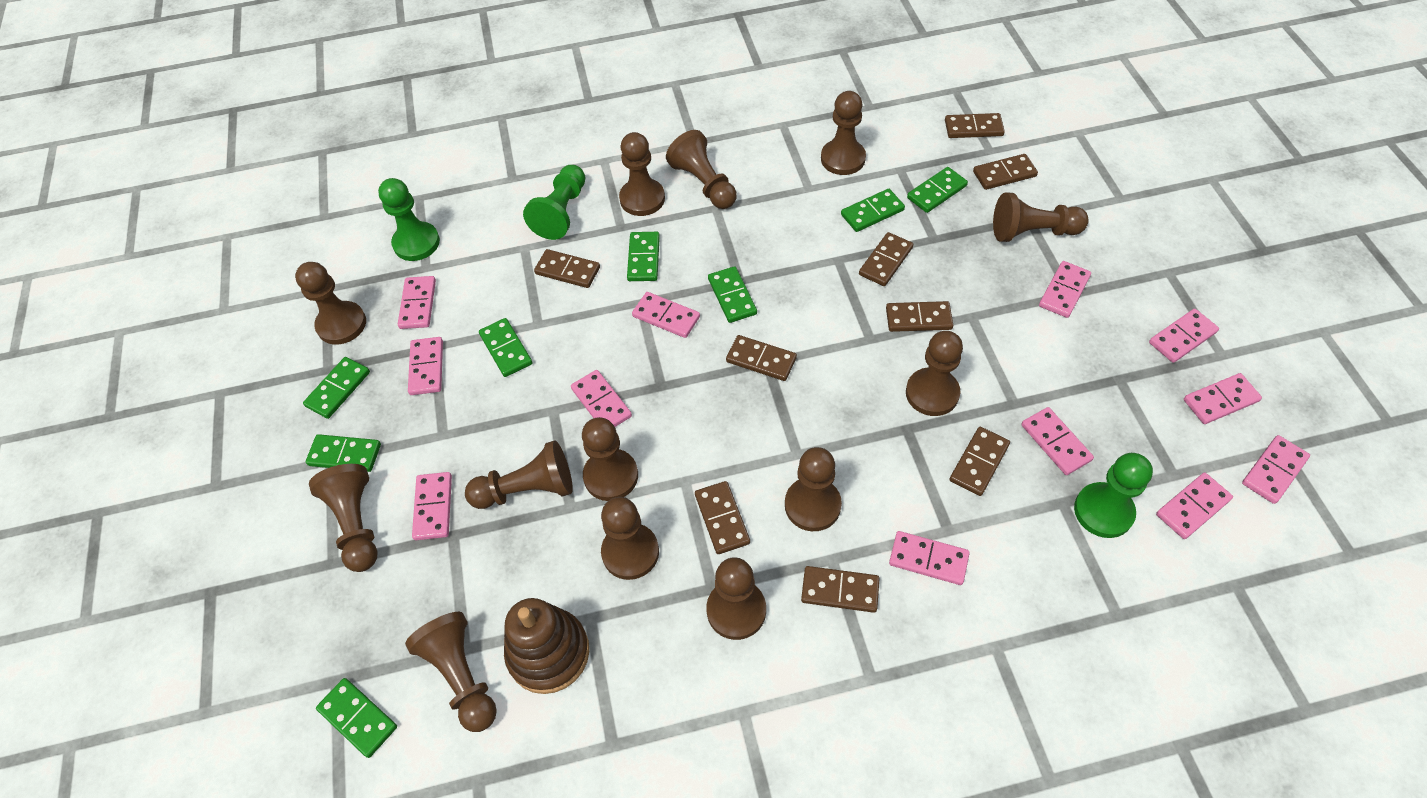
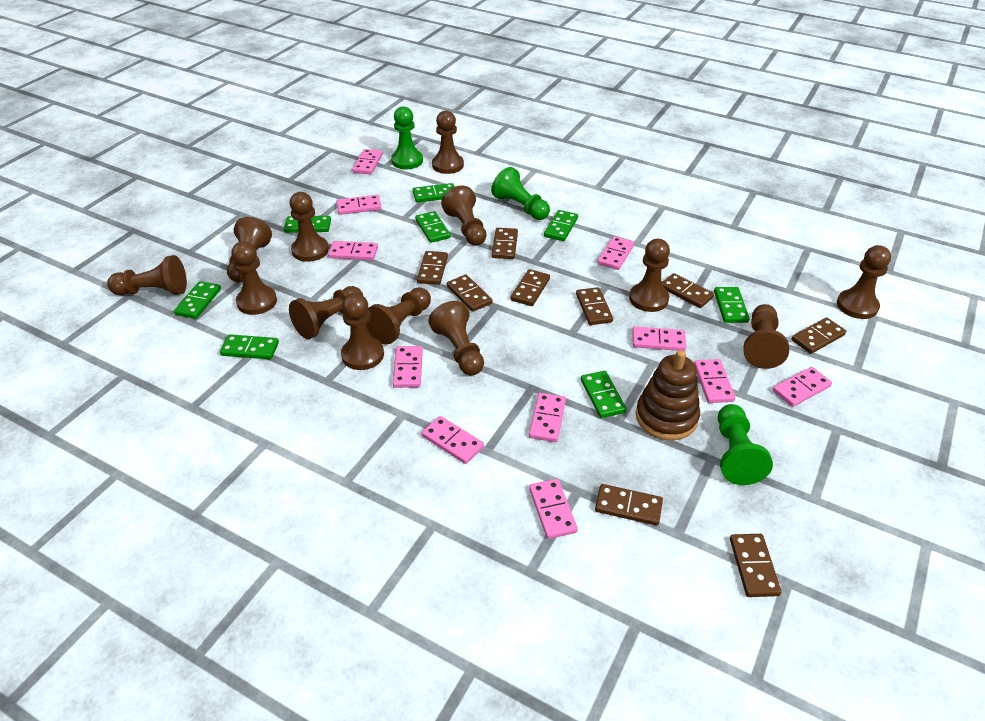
pink domino: 12 -> 11

